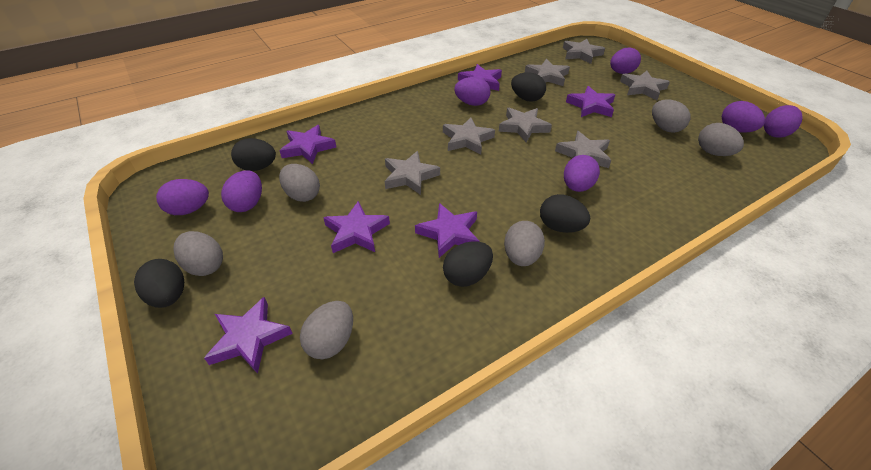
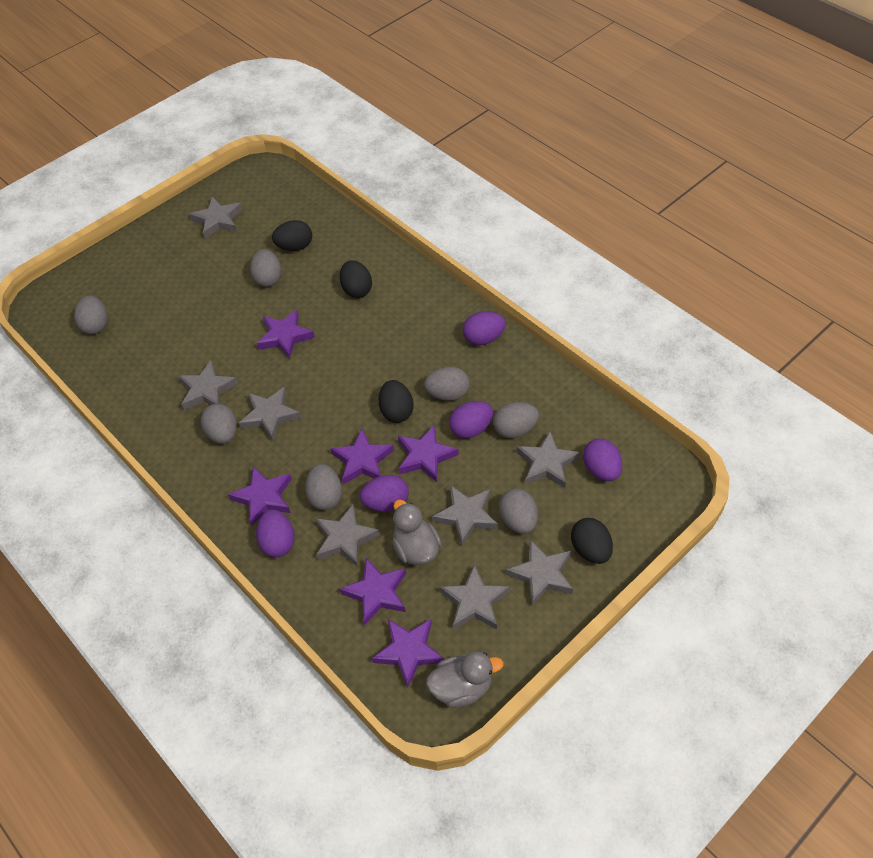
black egg: 5 -> 4
grey duck: 0 -> 2
grey egg: 6 -> 7
grey star: 7 -> 8
purple egg: 7 -> 5

